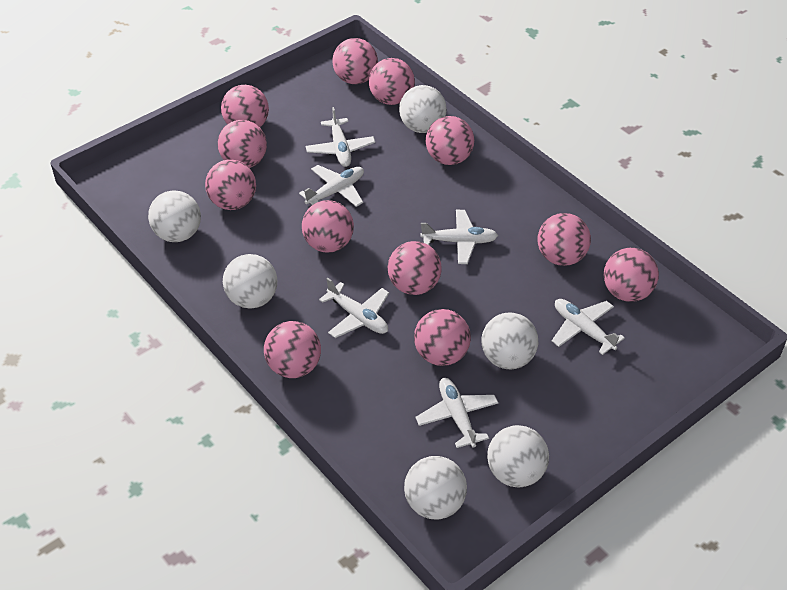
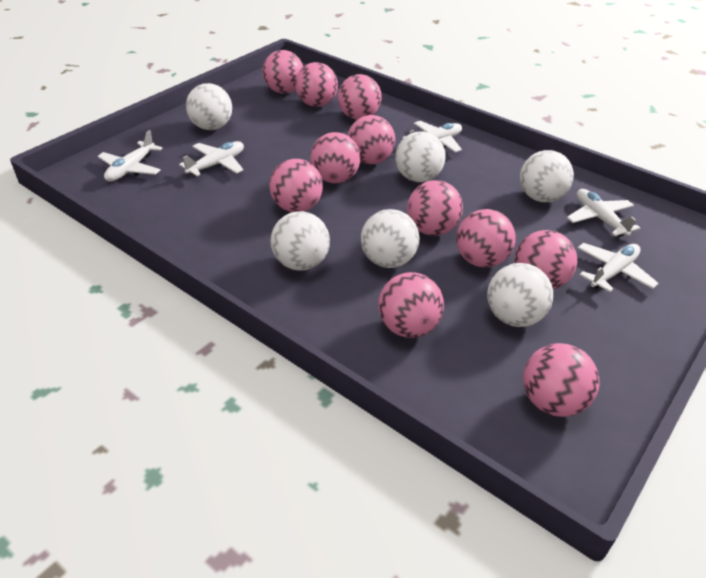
pink ball: 12 -> 11
white plane: 6 -> 5

